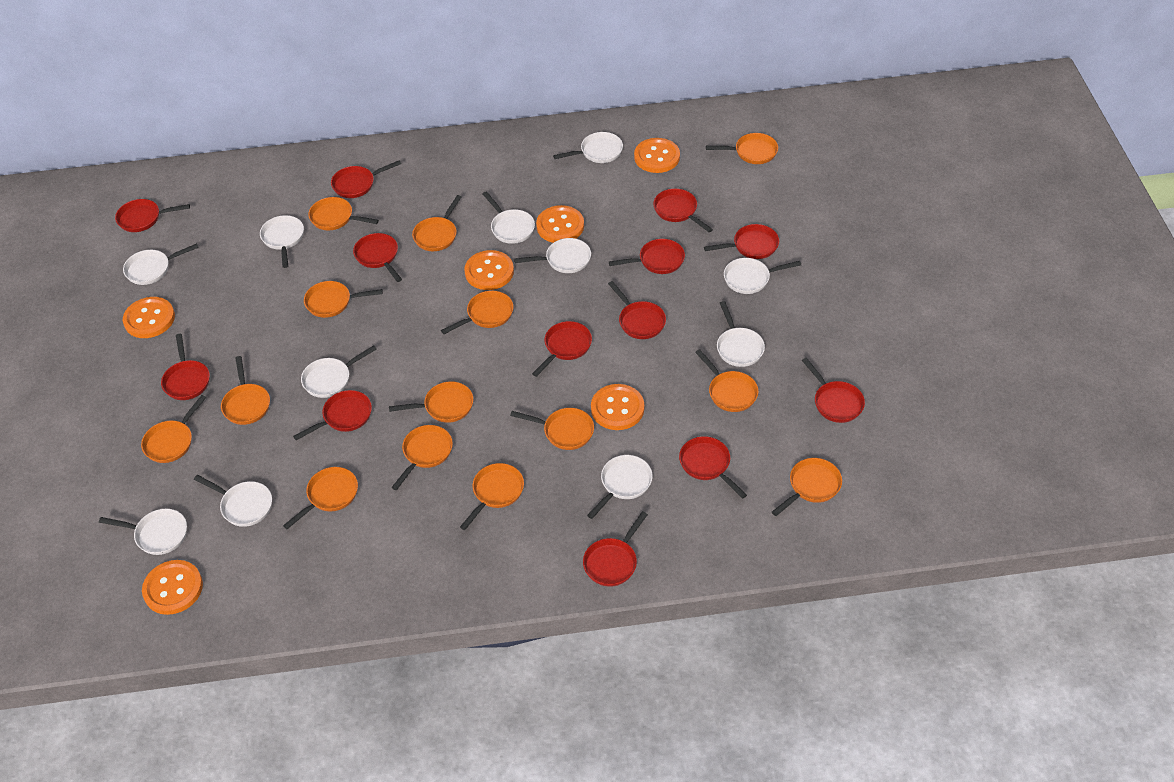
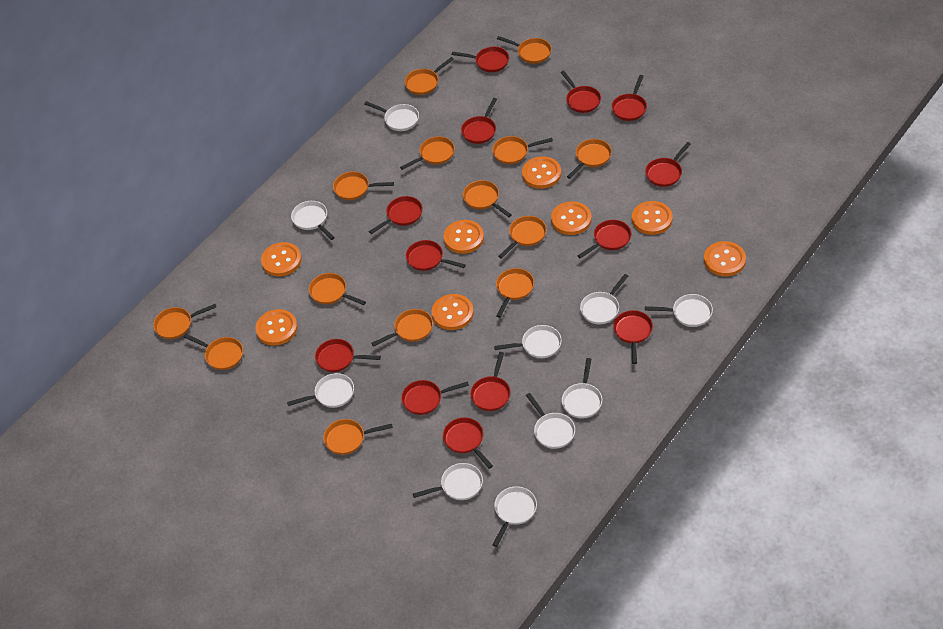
orange button: 6 -> 8
white pan: 11 -> 10

